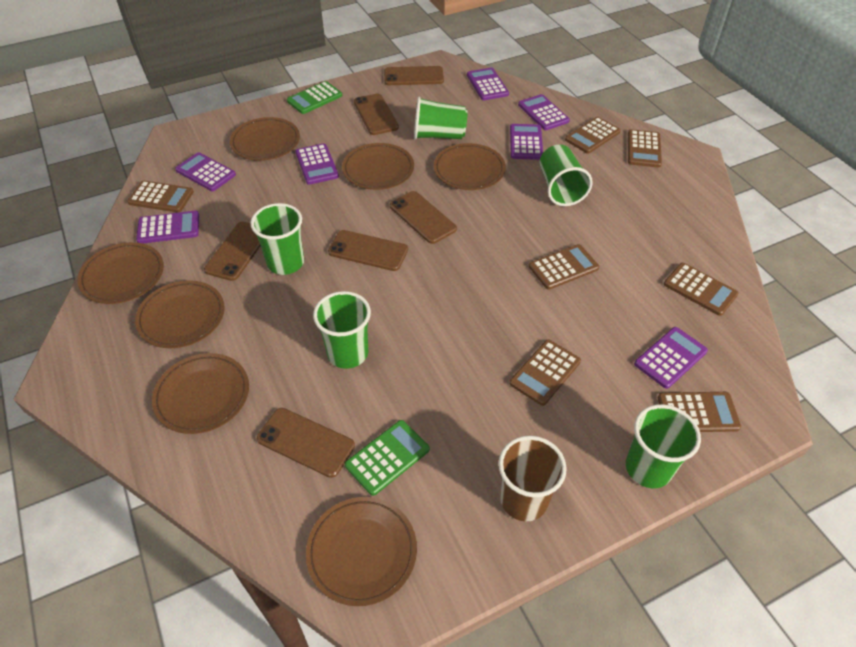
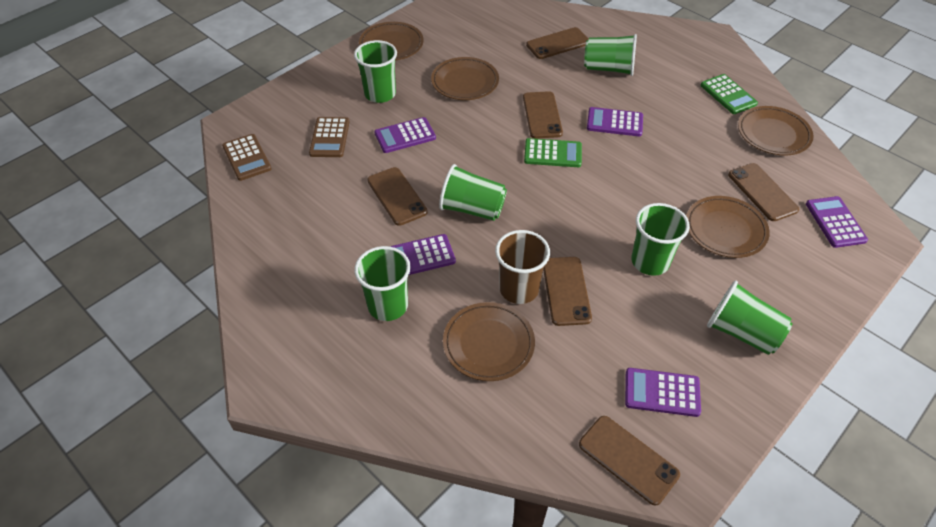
brown calculator: 7 -> 2
brown plate: 7 -> 5
green cup: 5 -> 6
purple calculator: 7 -> 5

